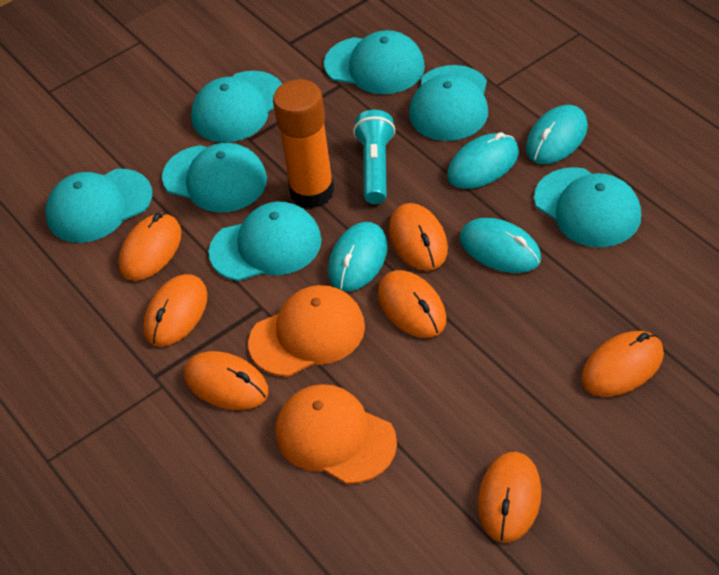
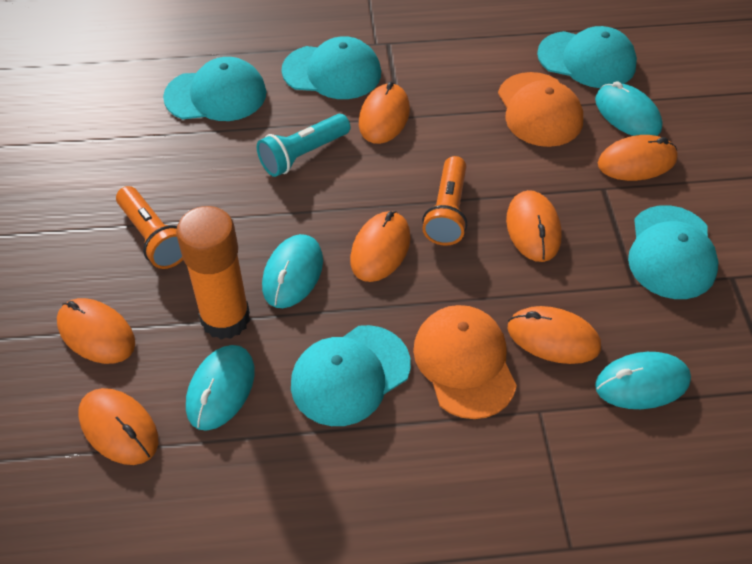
orange flashlight: 0 -> 2
turquoise cap: 7 -> 5

